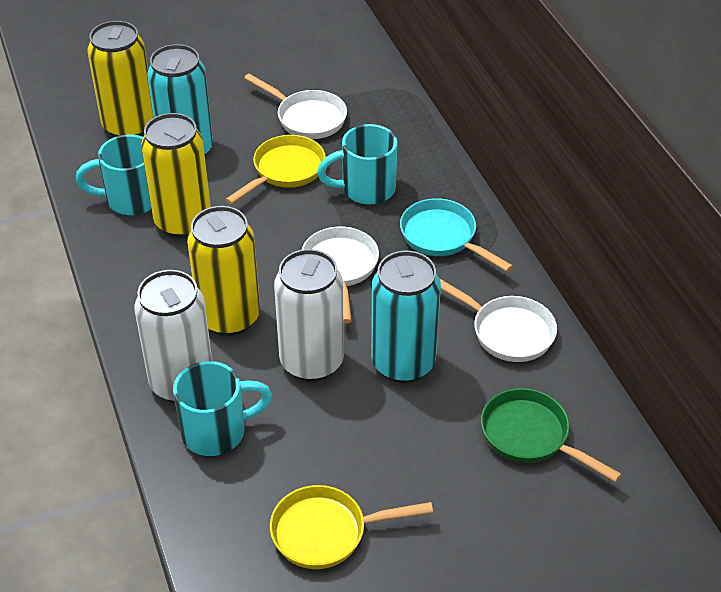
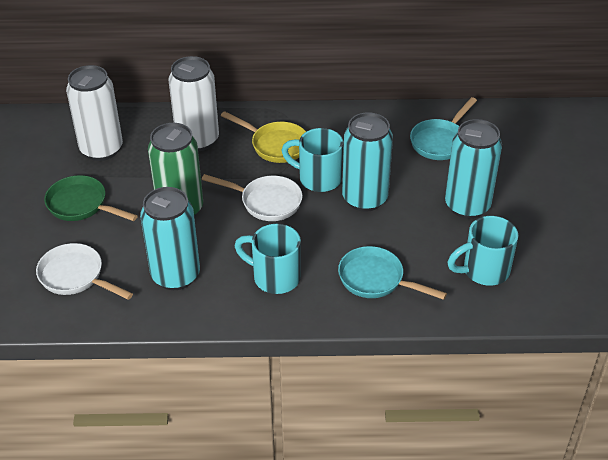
green can: 0 -> 1
turquoise can: 2 -> 3
turquoise pan: 1 -> 2
white pan: 3 -> 2
yellow can: 3 -> 0
yellow pan: 2 -> 1

